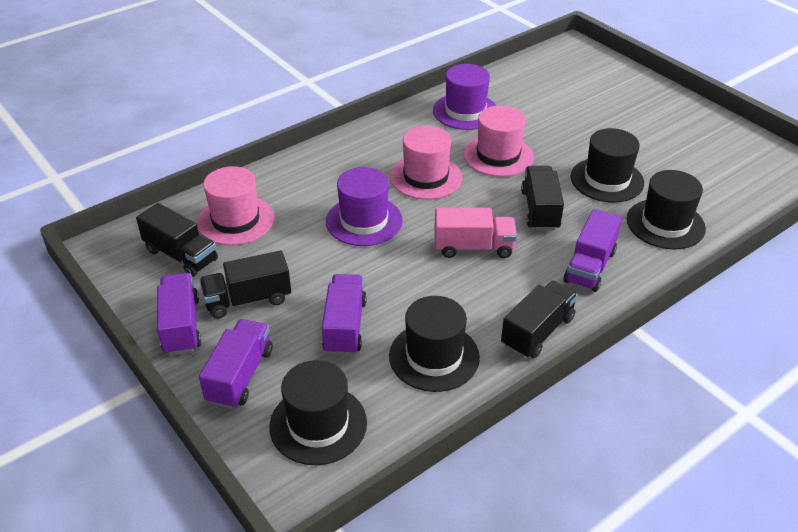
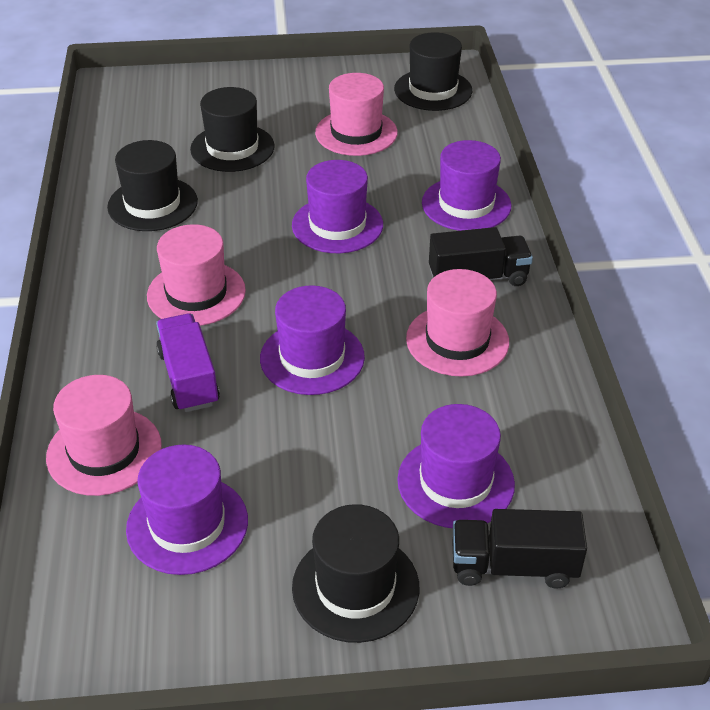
black truck: 4 -> 2
pink hat: 3 -> 4
pink truck: 1 -> 0
purple hat: 2 -> 5
purple truck: 4 -> 1

